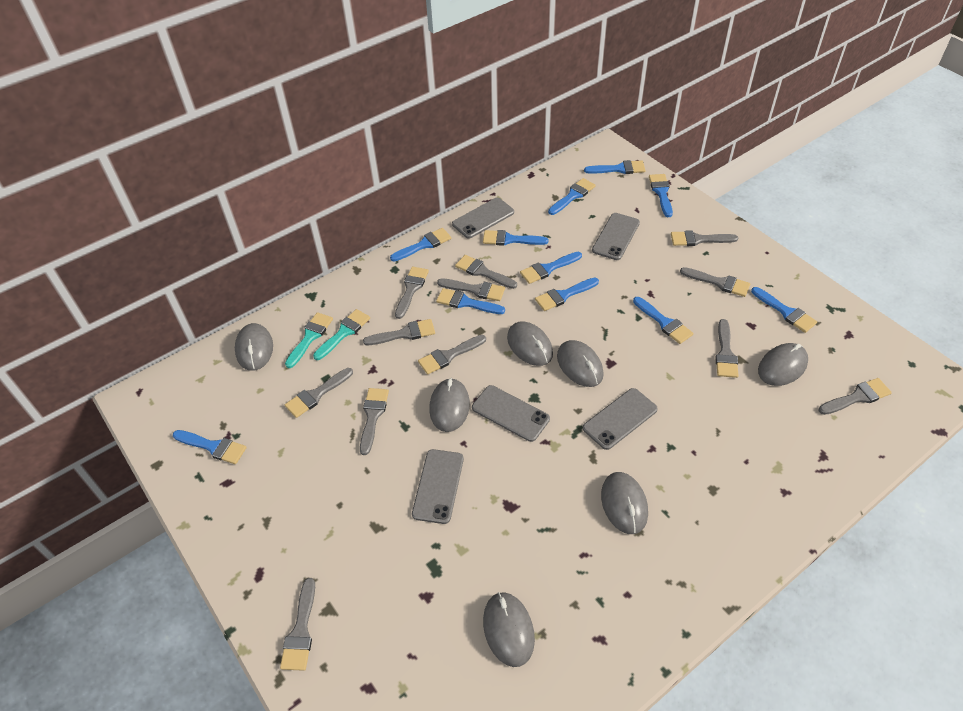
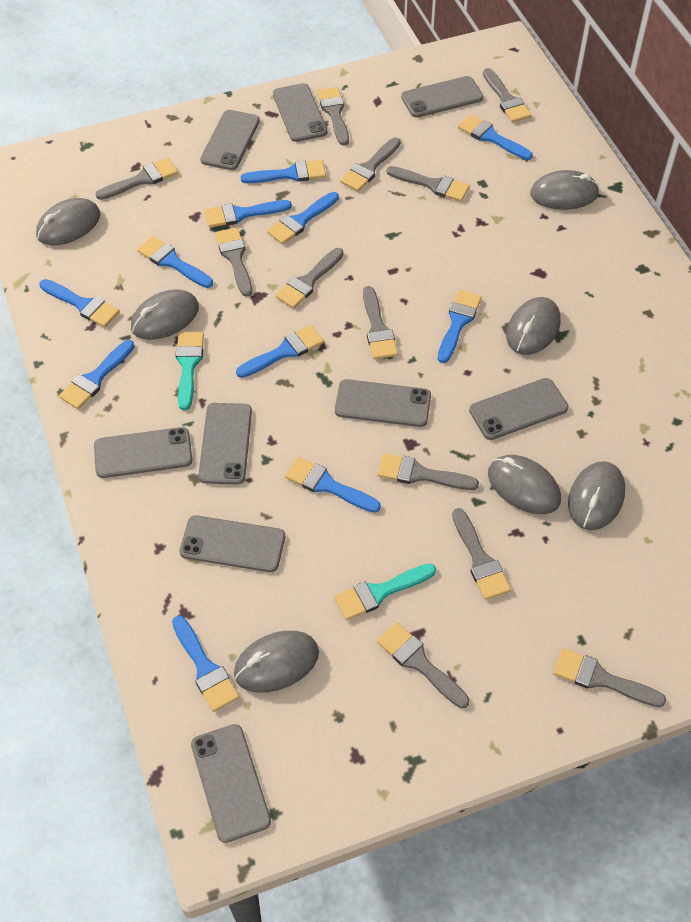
grey phone: 5 -> 9

